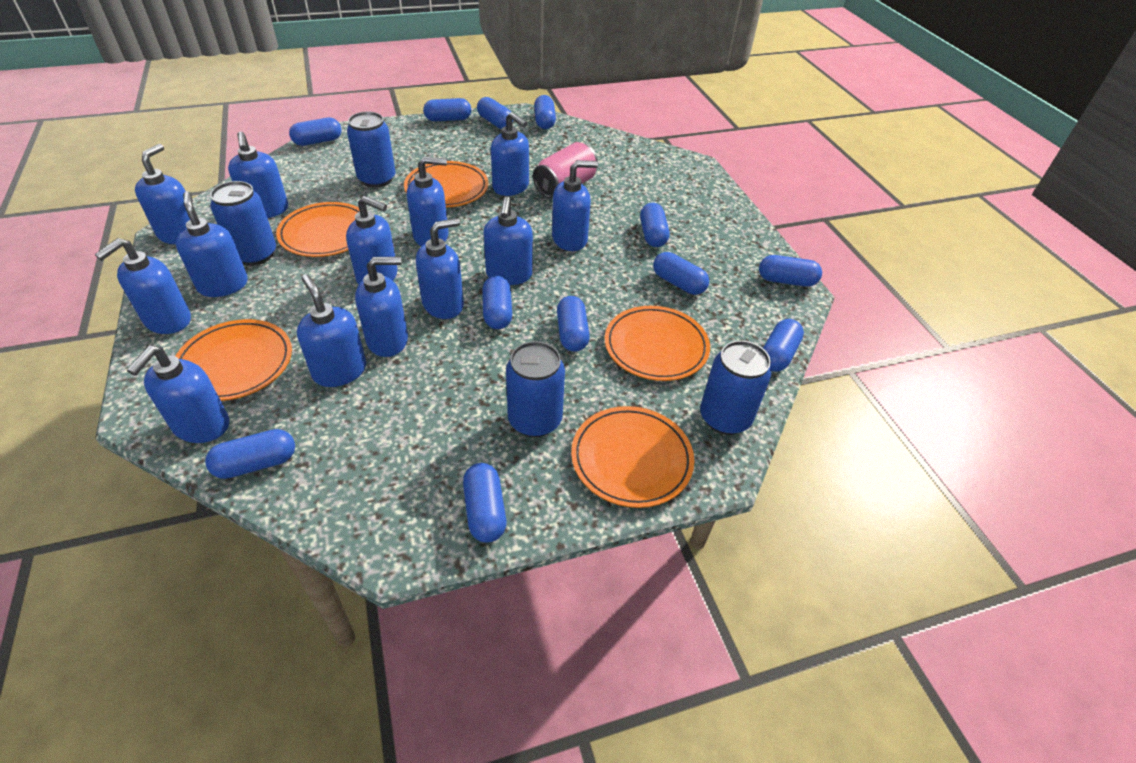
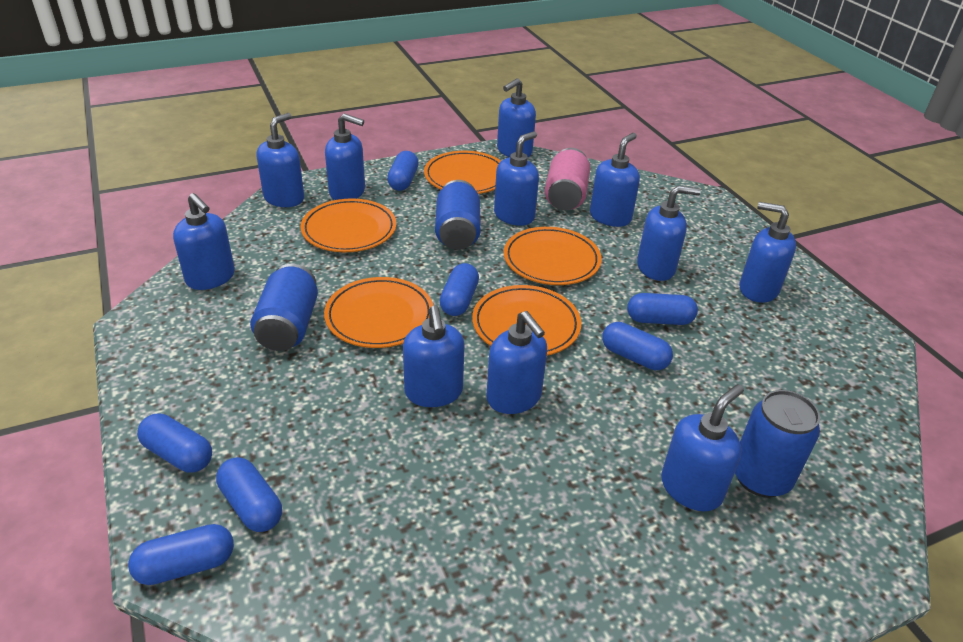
blue can: 4 -> 3
blue capsule: 12 -> 7
blue soap dispenser: 13 -> 11

